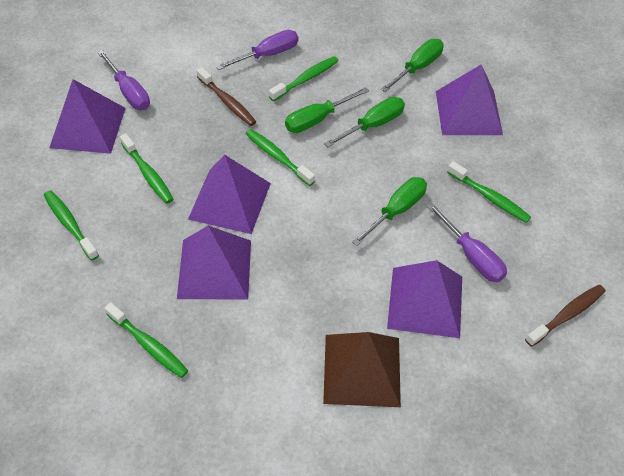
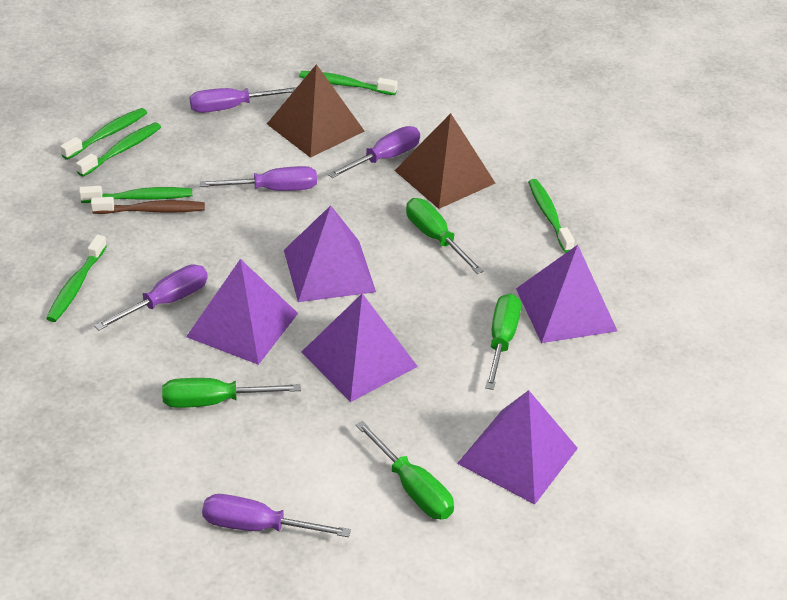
brown pyramid: 1 -> 2
brown toothbrush: 2 -> 1
purple screwdriver: 3 -> 5

